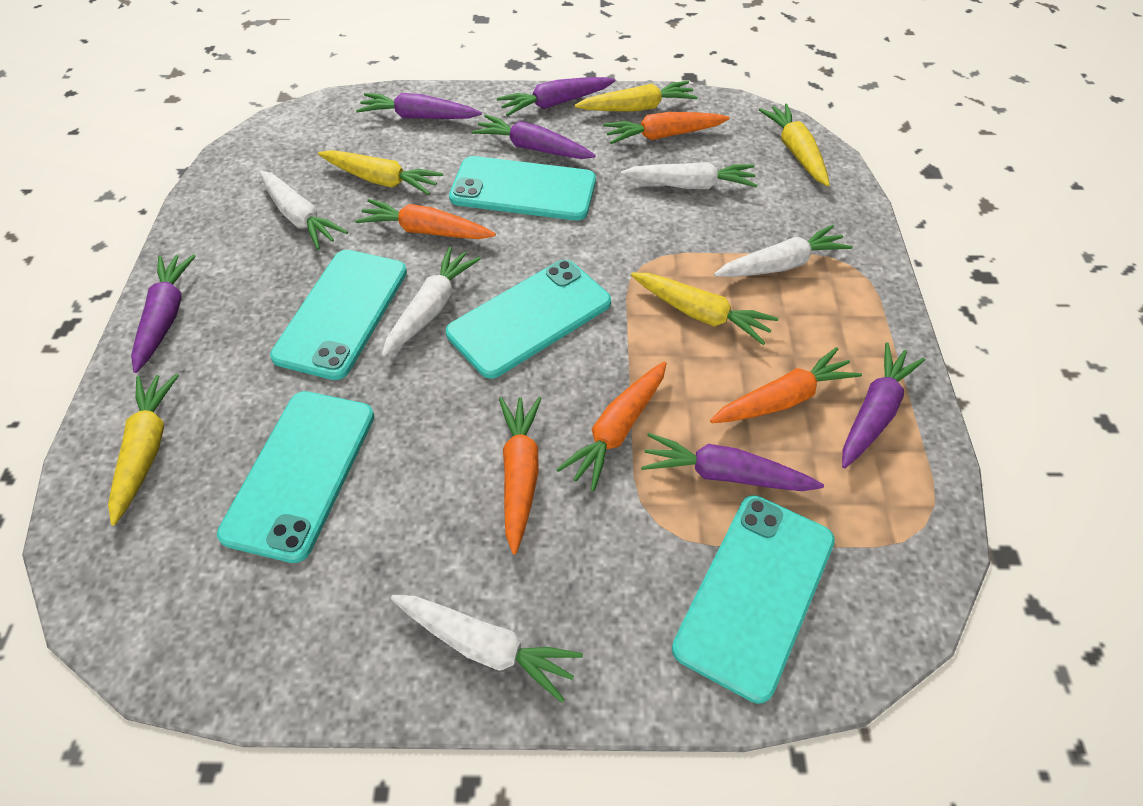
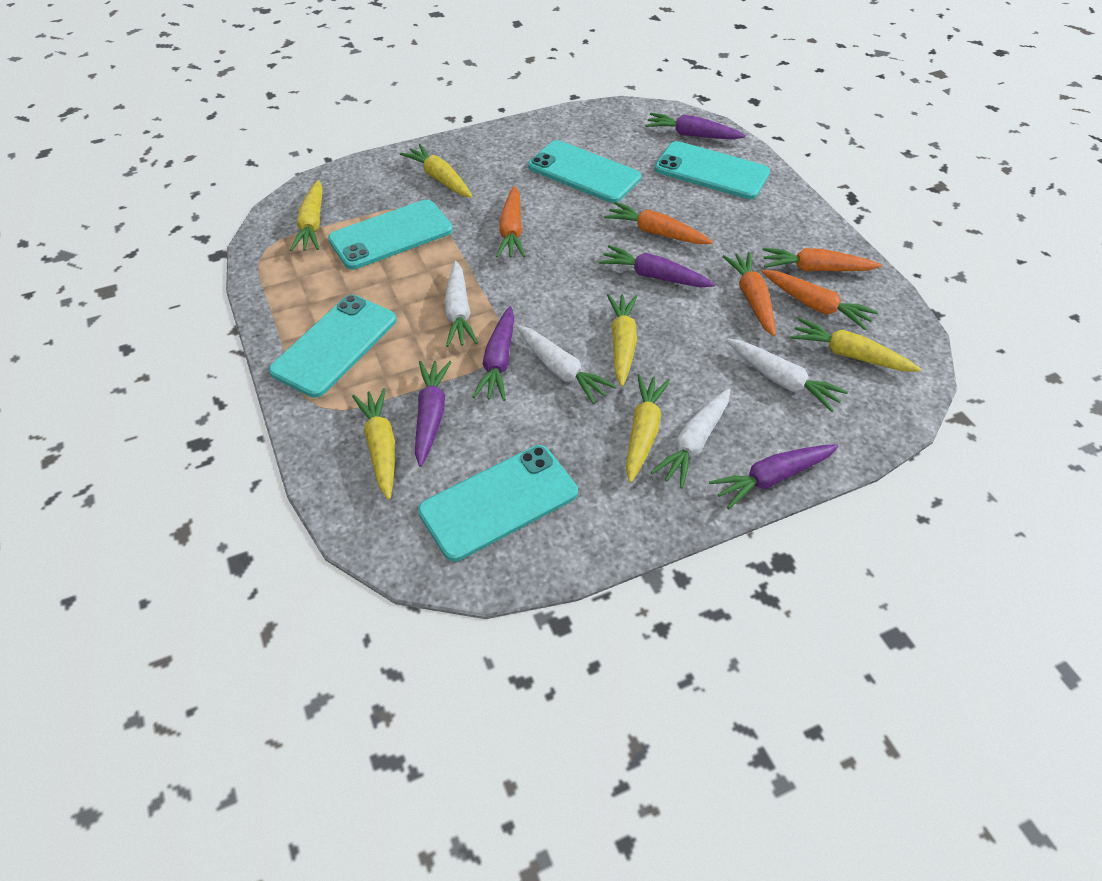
purple carrot: 6 -> 5
white carrot: 5 -> 4
yellow carrot: 5 -> 6

